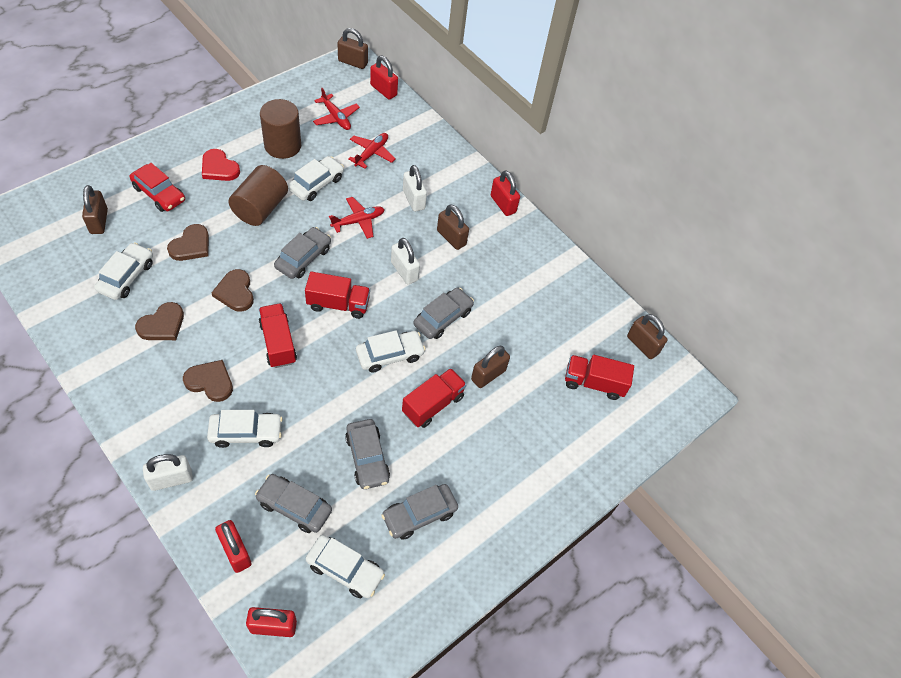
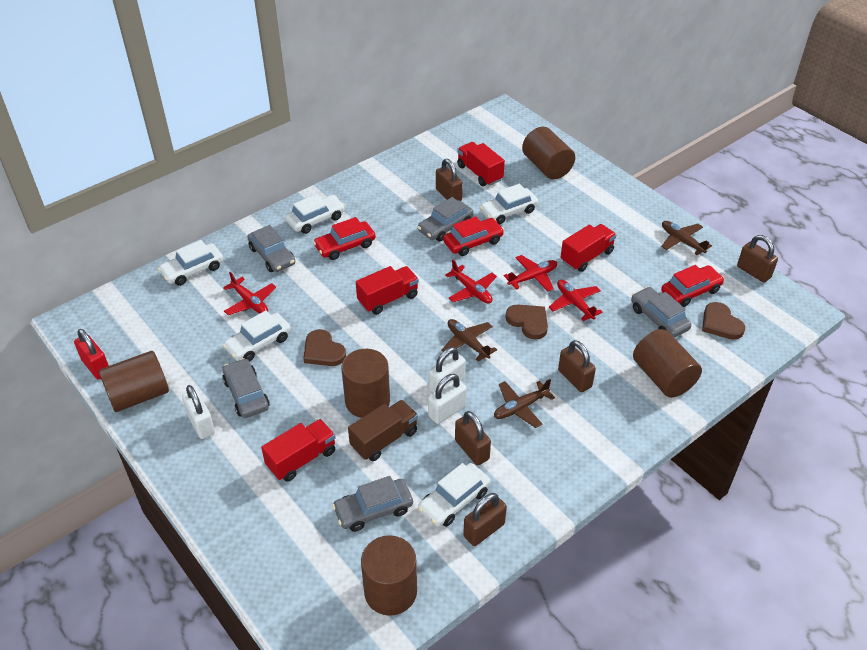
brown cylinder: 2 -> 5
brown heart: 4 -> 3
brown plane: 0 -> 3
brown truck: 0 -> 1
red car: 1 -> 3
red heart: 1 -> 0
red padlock: 4 -> 1
red plane: 3 -> 4

